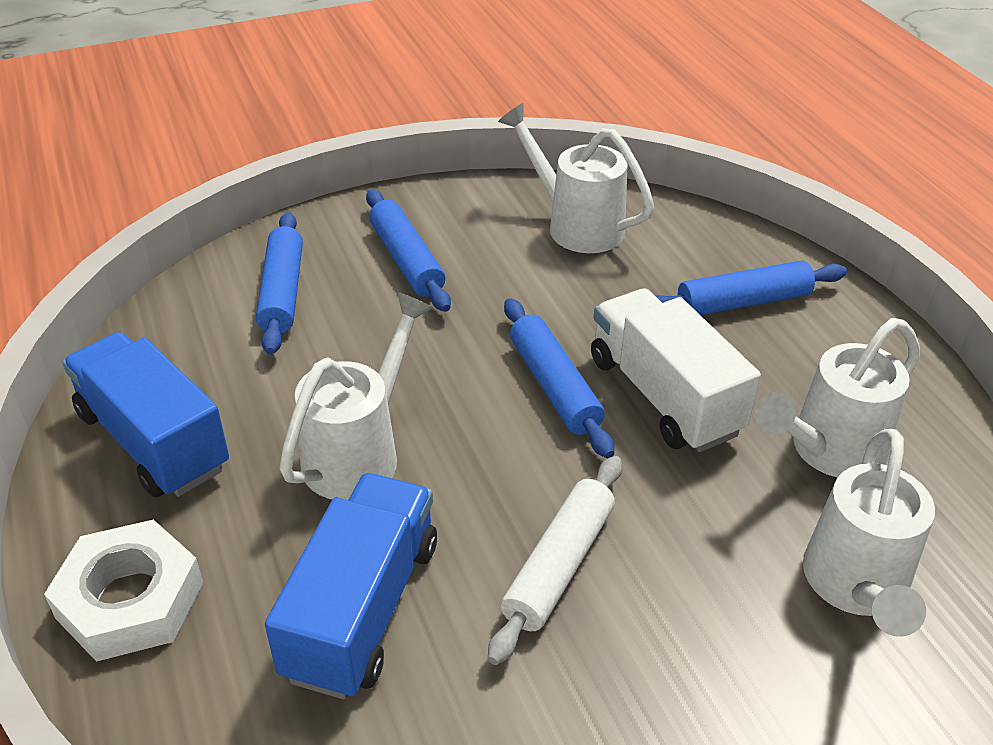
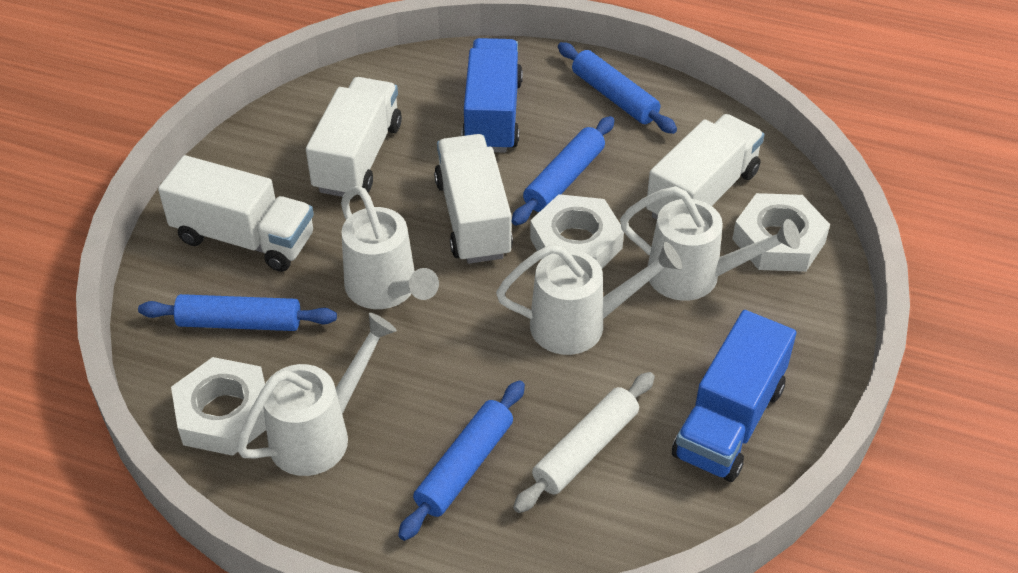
white nut: 1 -> 3
white truck: 1 -> 4

